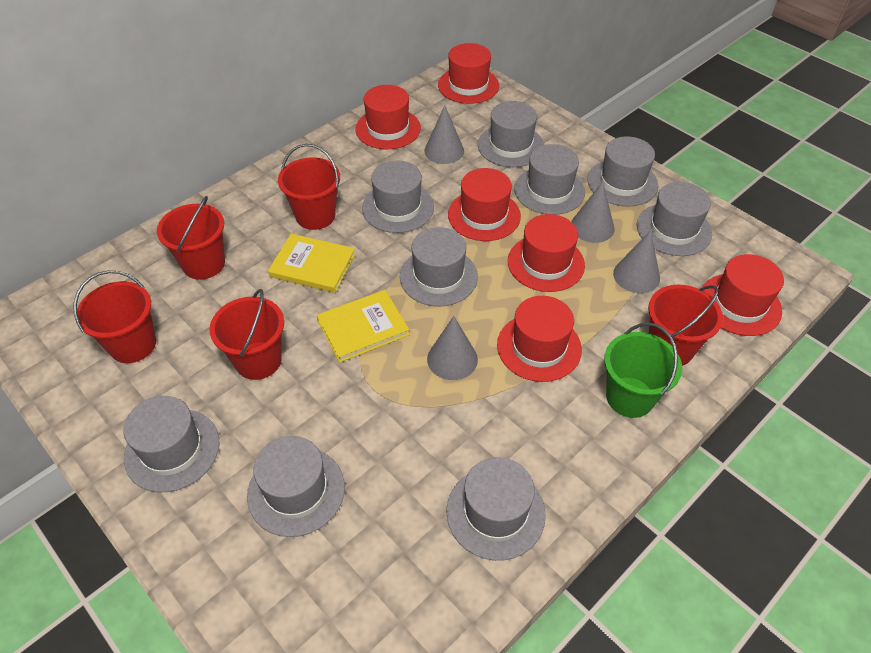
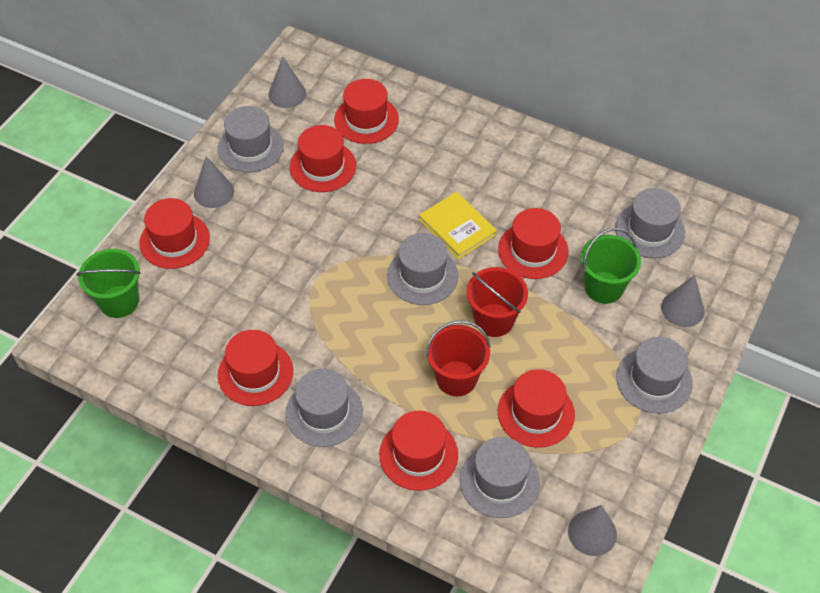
green bucket: 1 -> 2
grey hat: 9 -> 6
red bucket: 5 -> 2
red hat: 6 -> 7
yellow book: 2 -> 1

